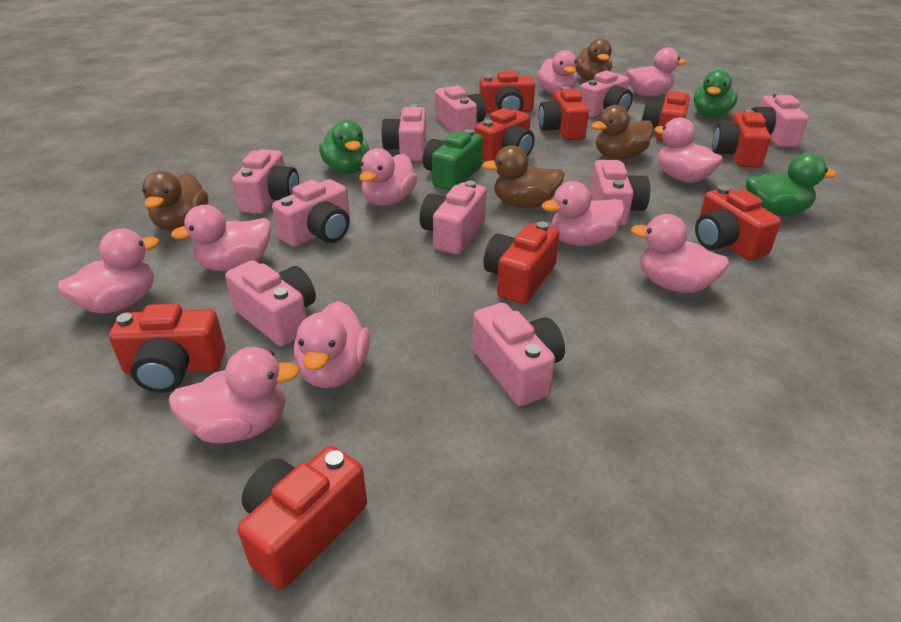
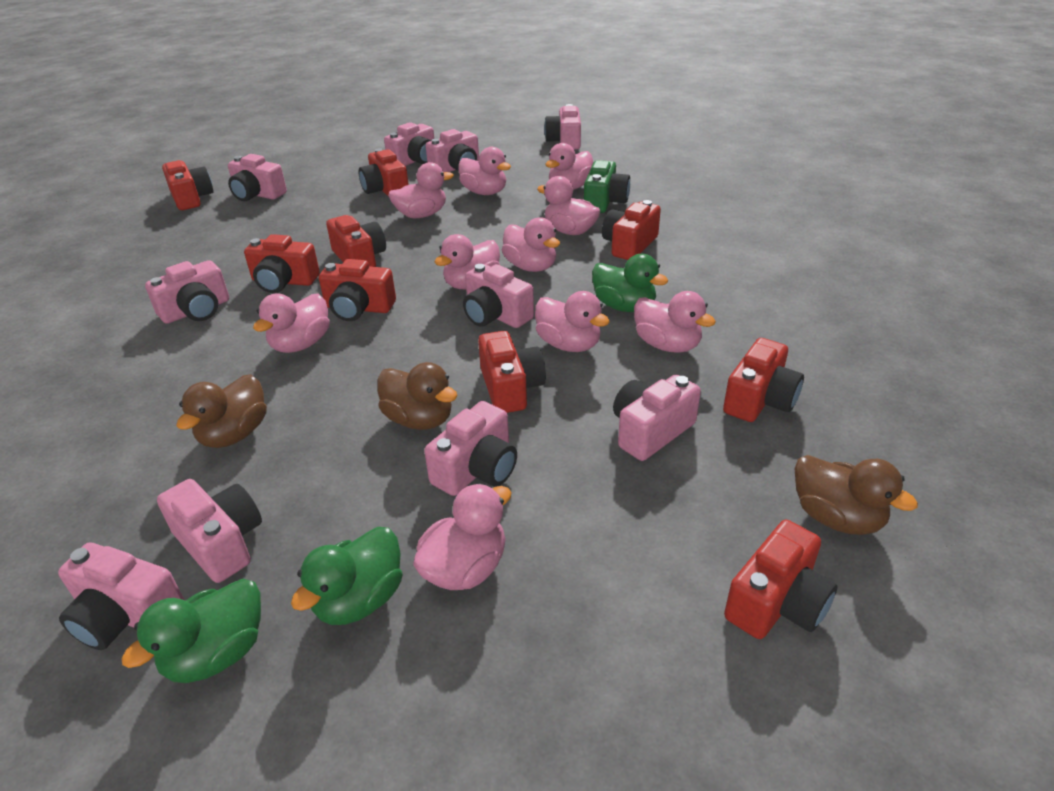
brown duck: 4 -> 3

